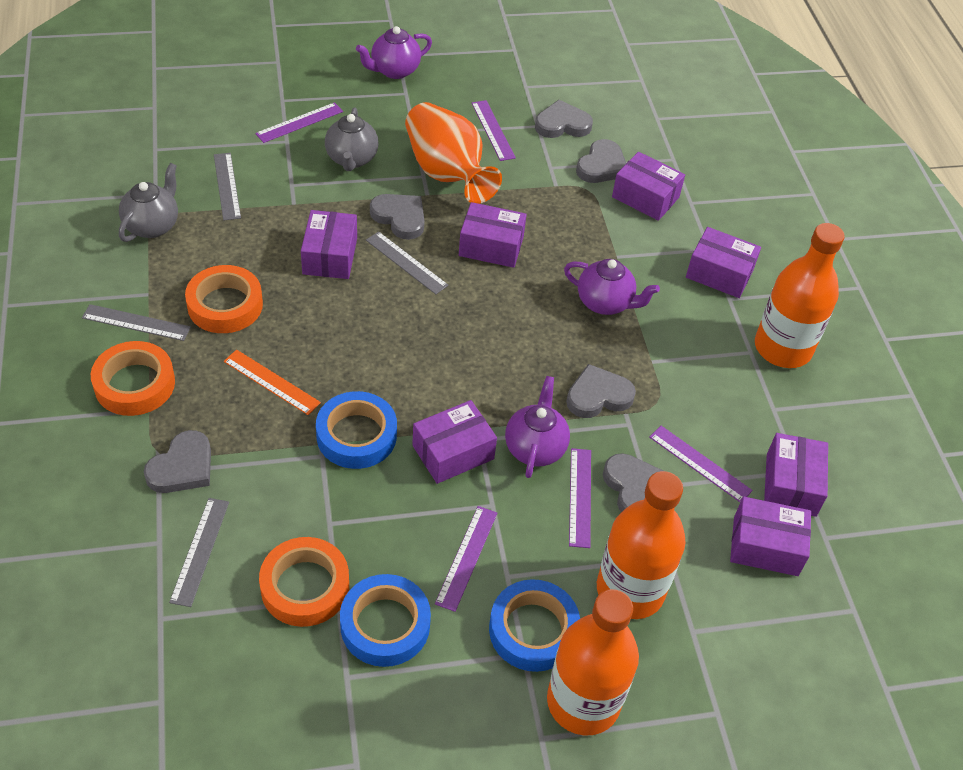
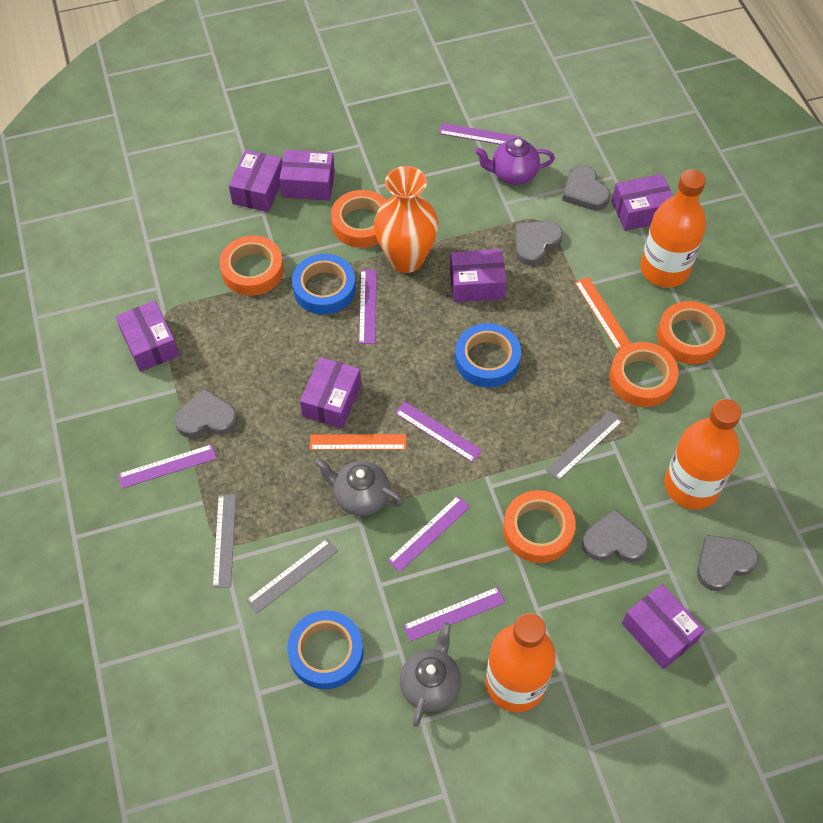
grey heart: 6 -> 5
grey ruler: 4 -> 3
orange ruler: 1 -> 2
orange tape: 3 -> 5
purple ruler: 5 -> 6
purple teapot: 3 -> 1

